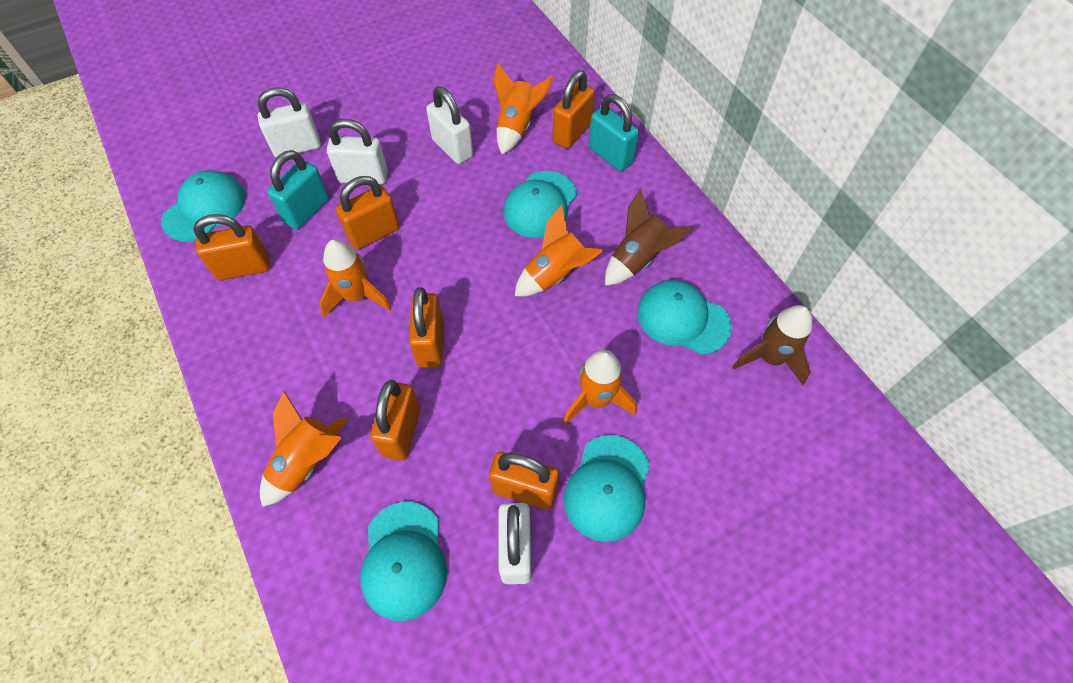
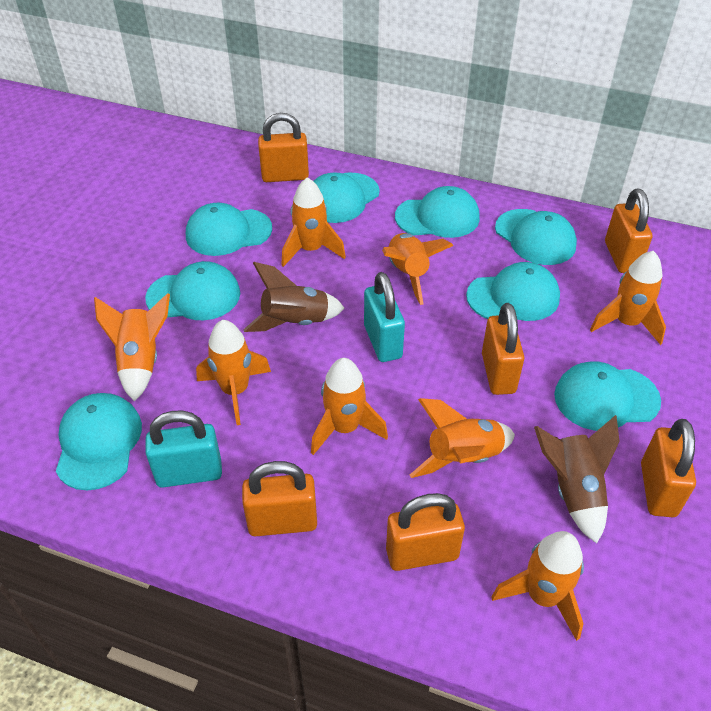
orange rocket: 5 -> 8
turquoise cap: 5 -> 8
white padlock: 4 -> 0

